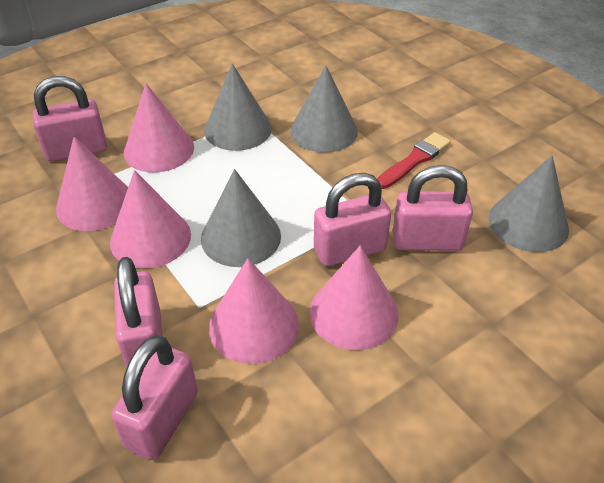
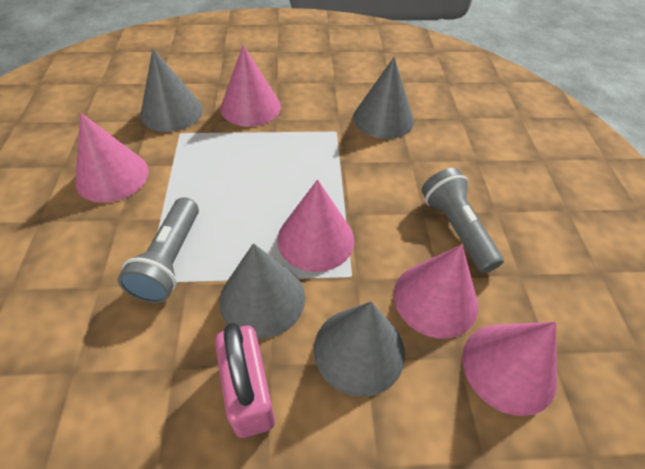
grey flashlight: 0 -> 2
pink padlock: 5 -> 1
red brush: 1 -> 0

